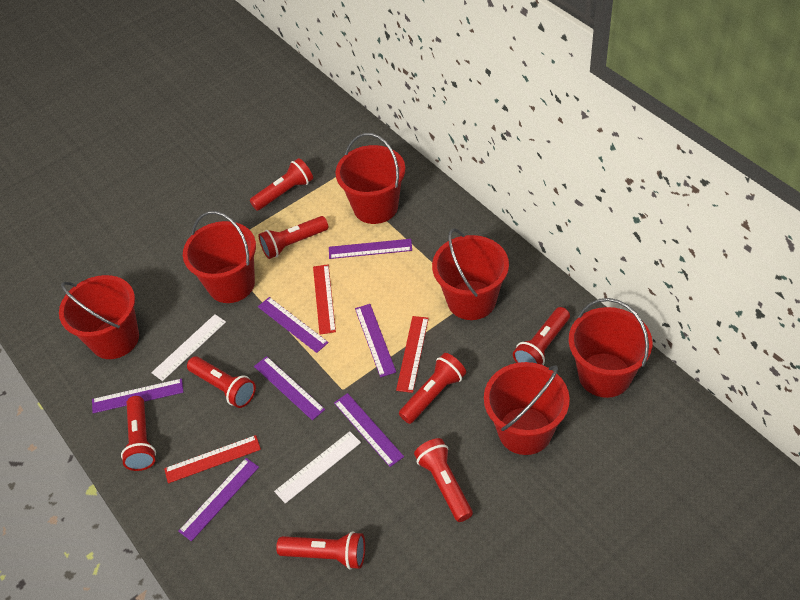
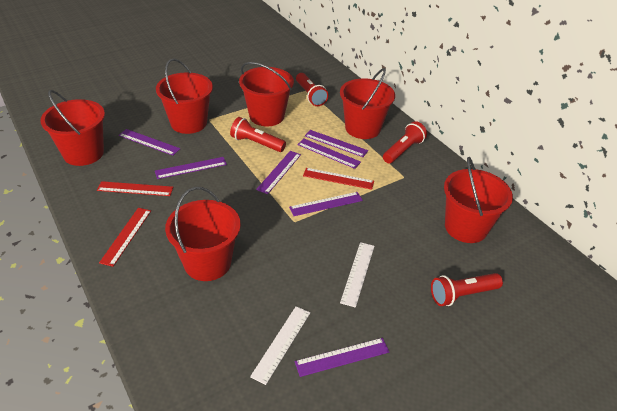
red flashlight: 8 -> 4

